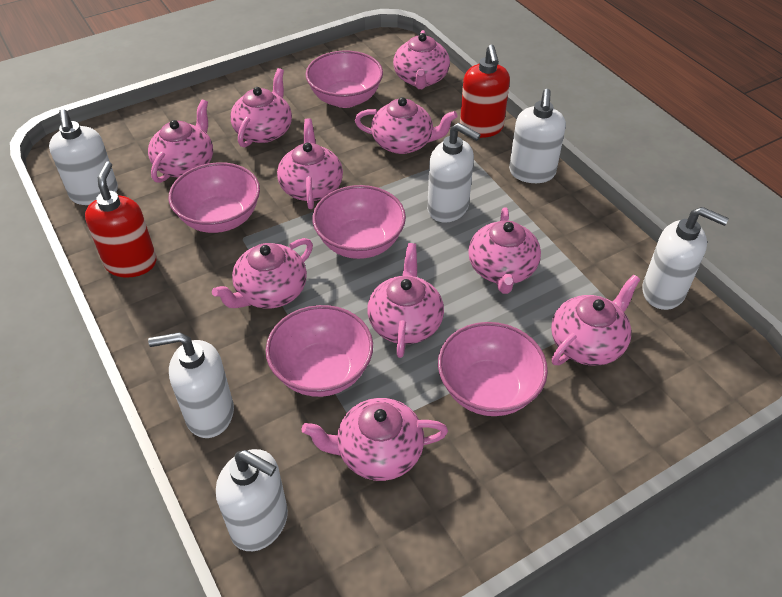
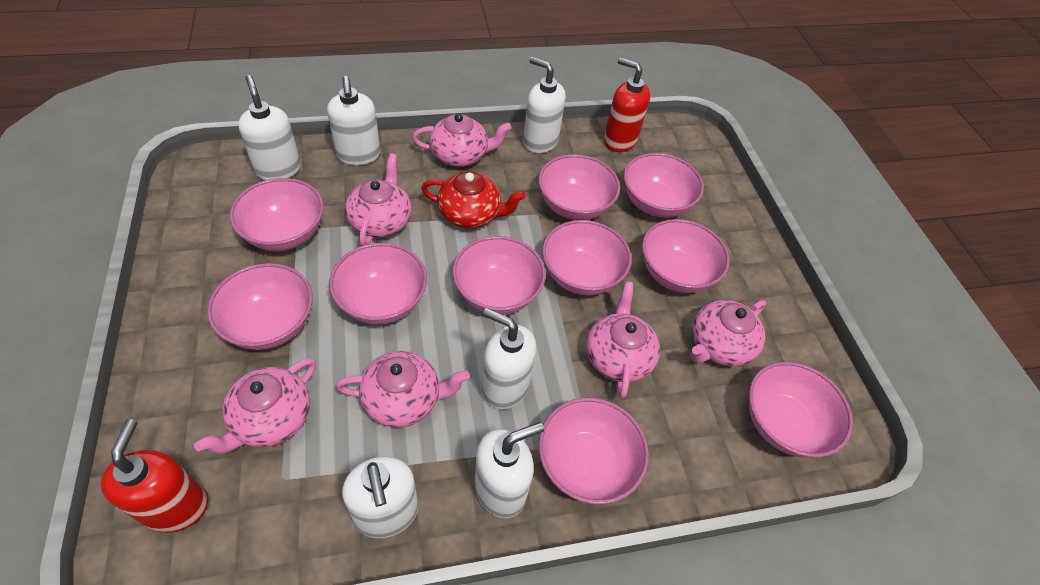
pink bowl: 5 -> 10
pink teapot: 10 -> 6
red teapot: 0 -> 1

